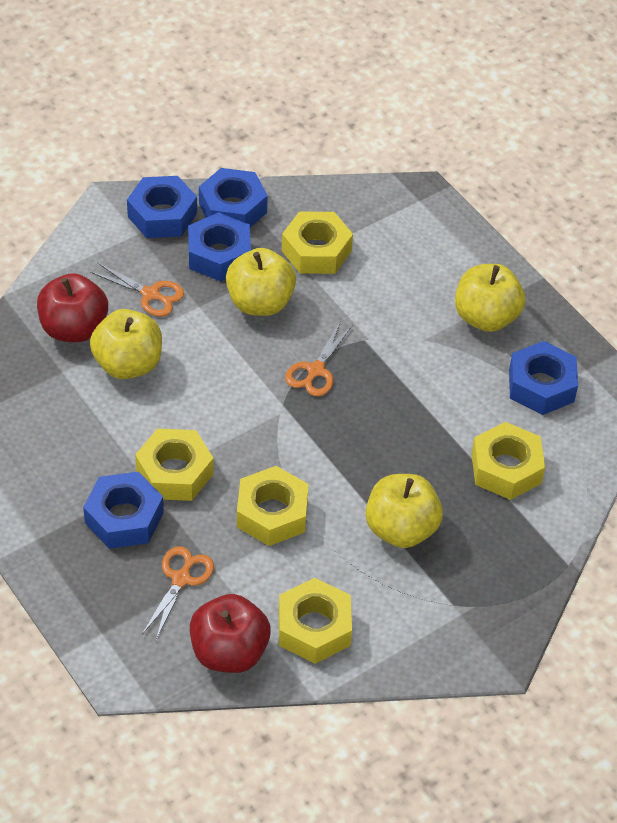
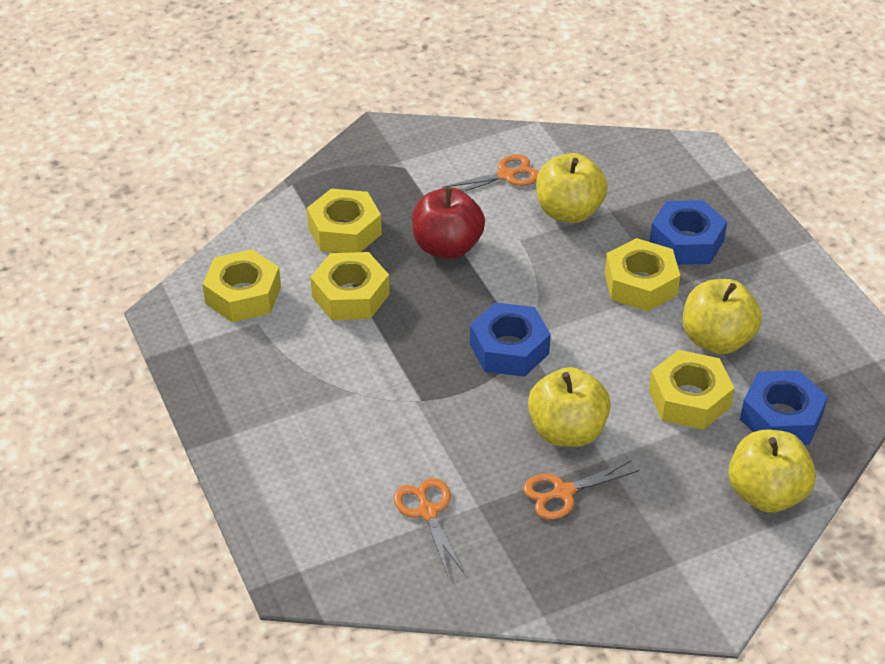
blue nut: 5 -> 3
red apple: 2 -> 1

